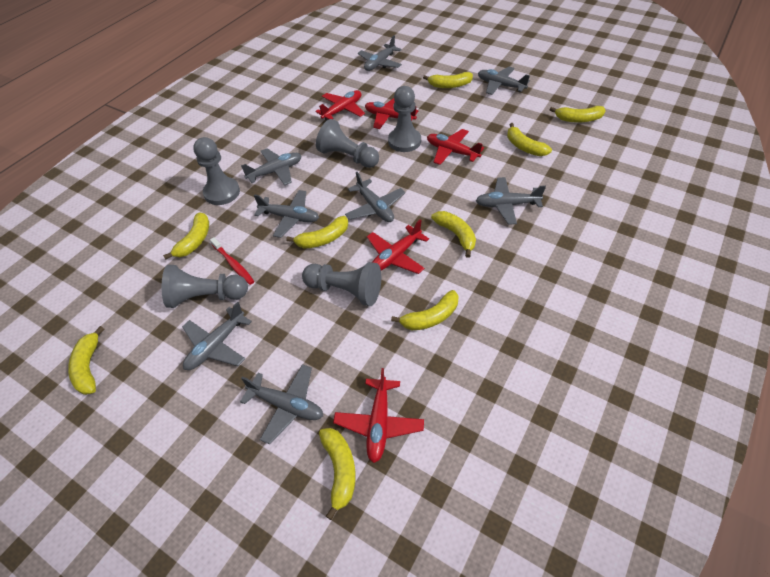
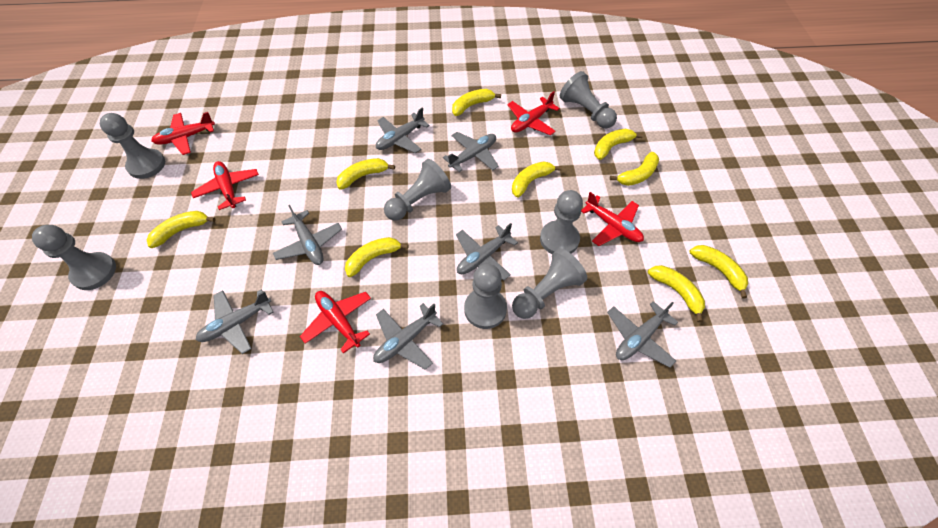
grey pawn: 5 -> 7
grey plane: 8 -> 7
red toothbrush: 1 -> 0

